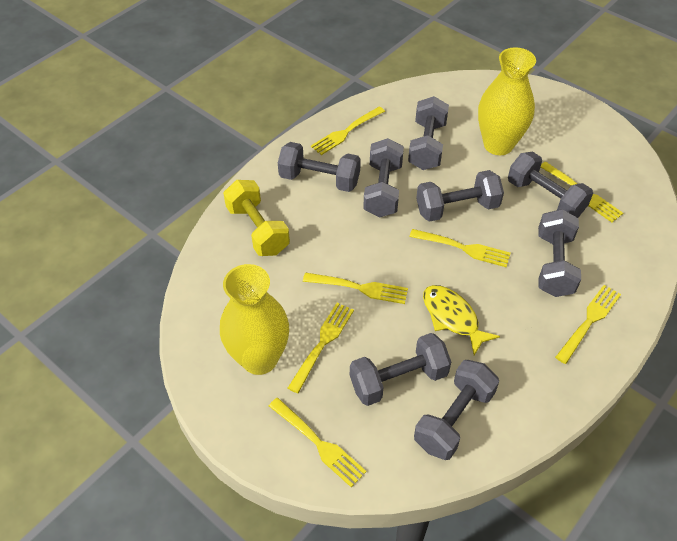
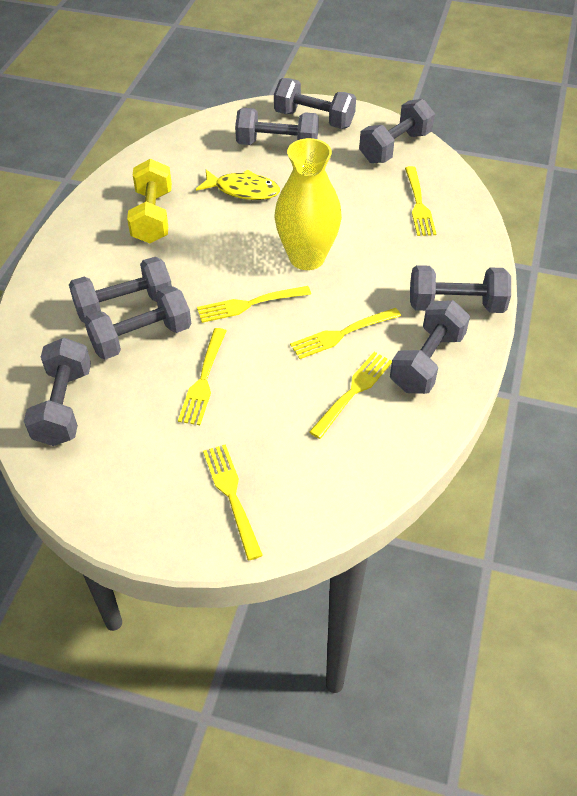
yellow fork: 7 -> 6
yellow vase: 2 -> 1

